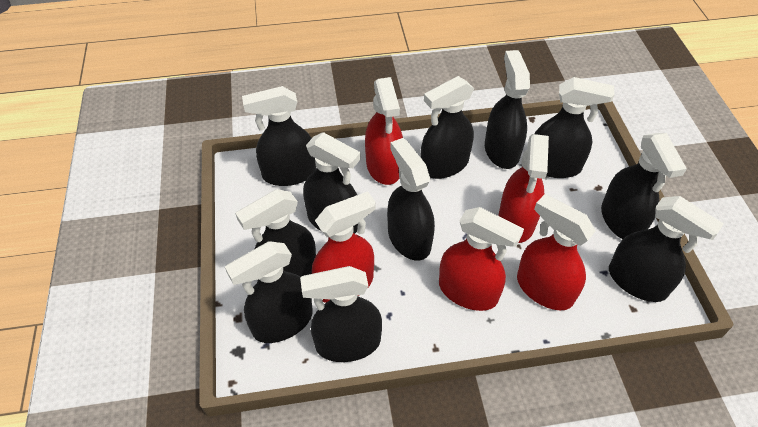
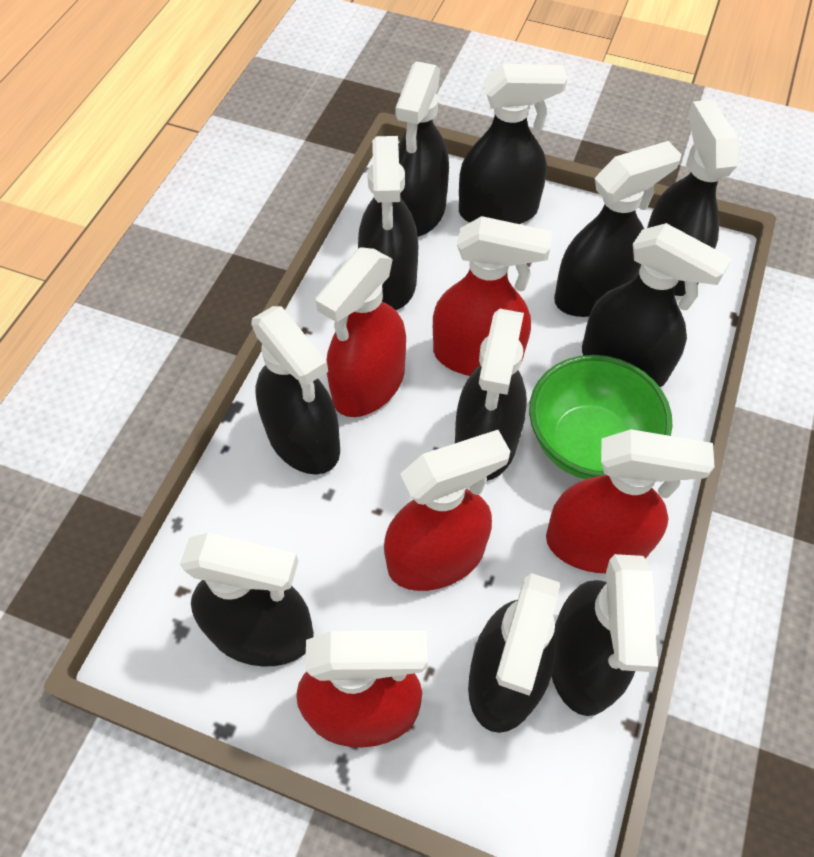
green bowl: 0 -> 1

